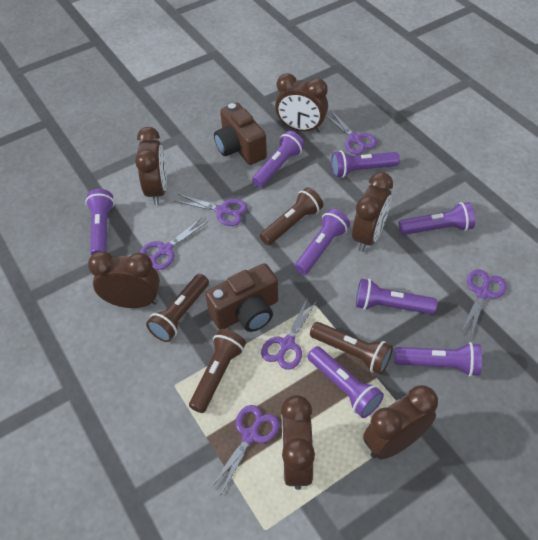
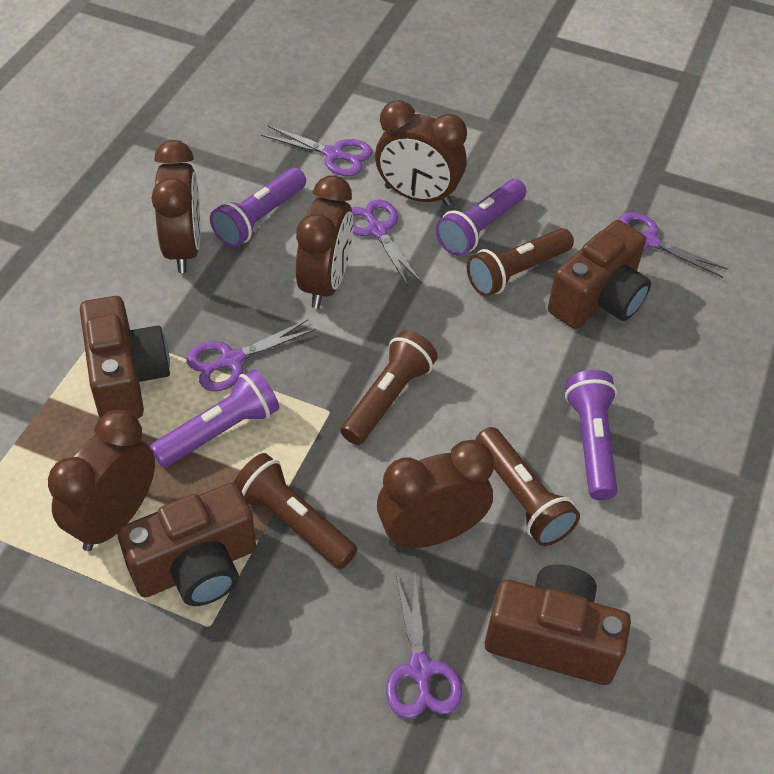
brown camera: 2 -> 4
brown clock: 6 -> 5
purple flashlight: 8 -> 4
purple scissors: 6 -> 5

